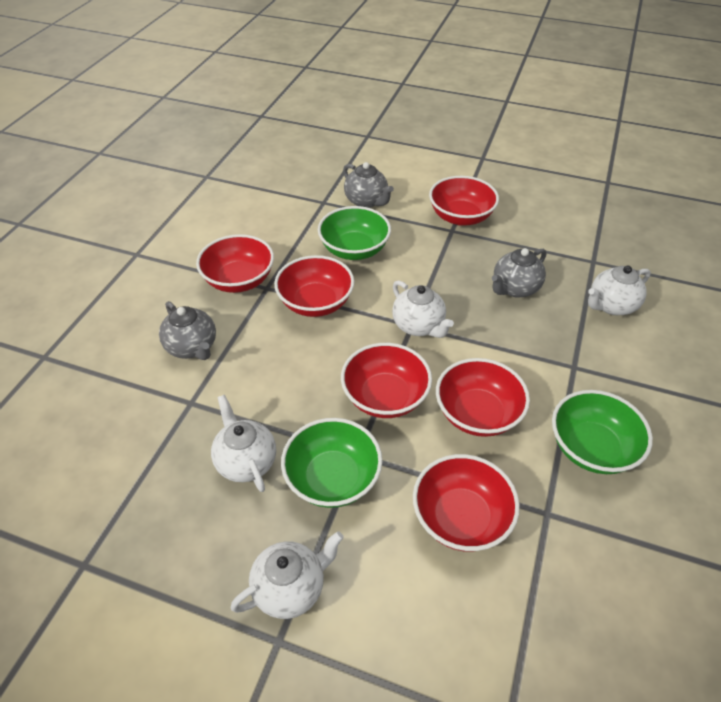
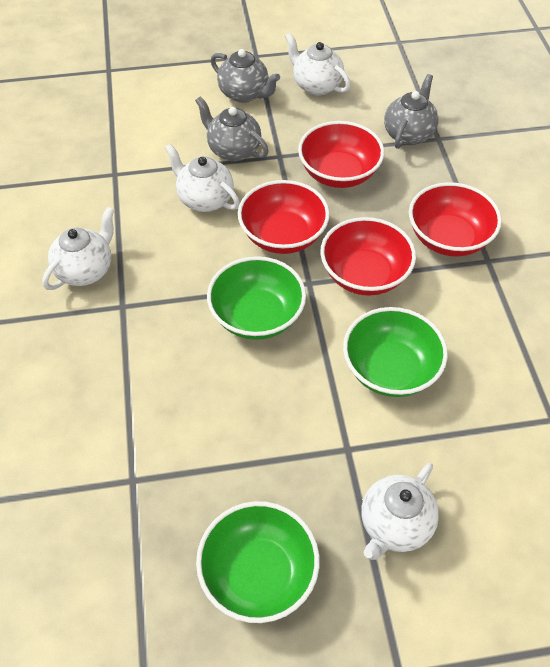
red bowl: 6 -> 4

